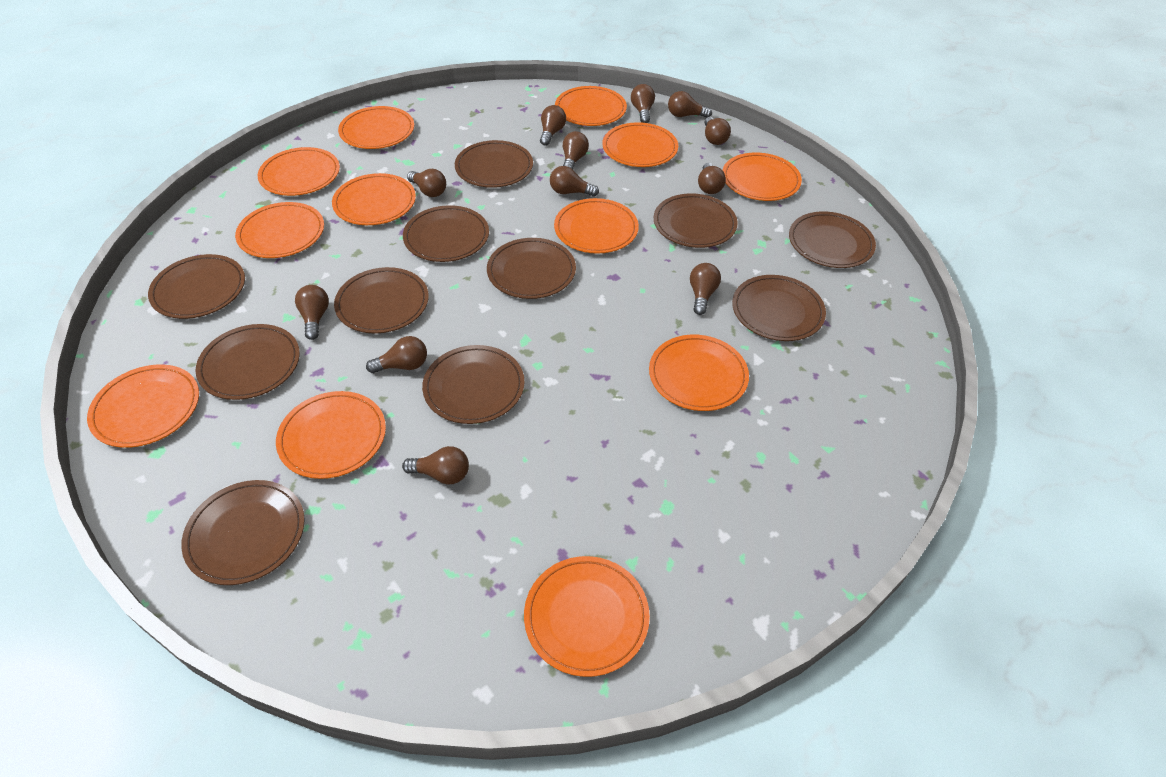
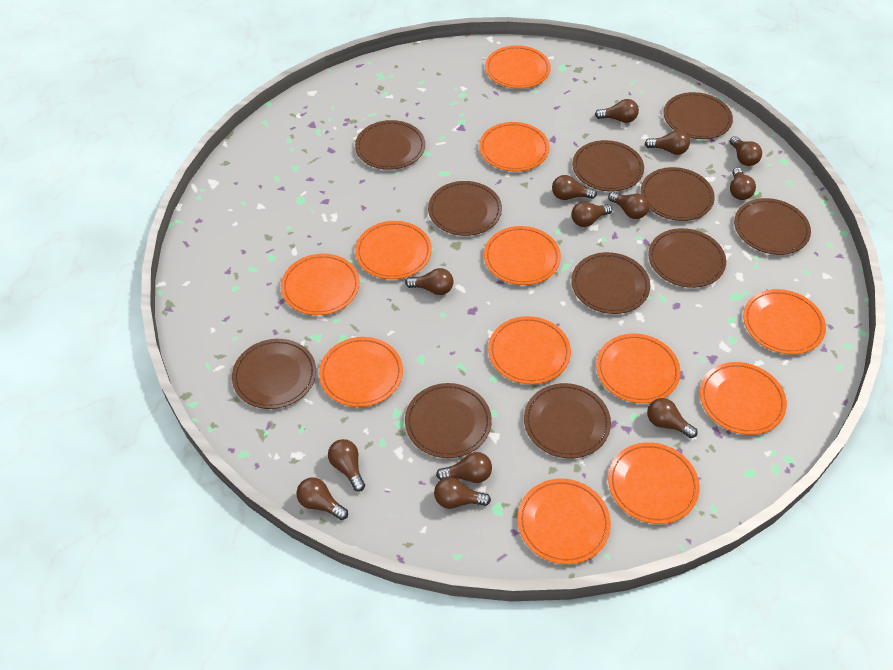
brown light bulb: 12 -> 13

